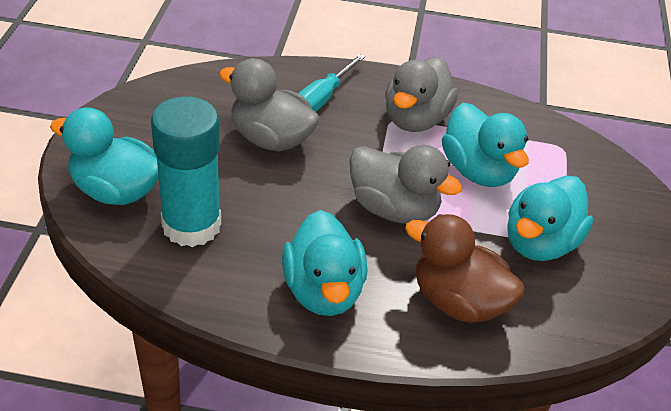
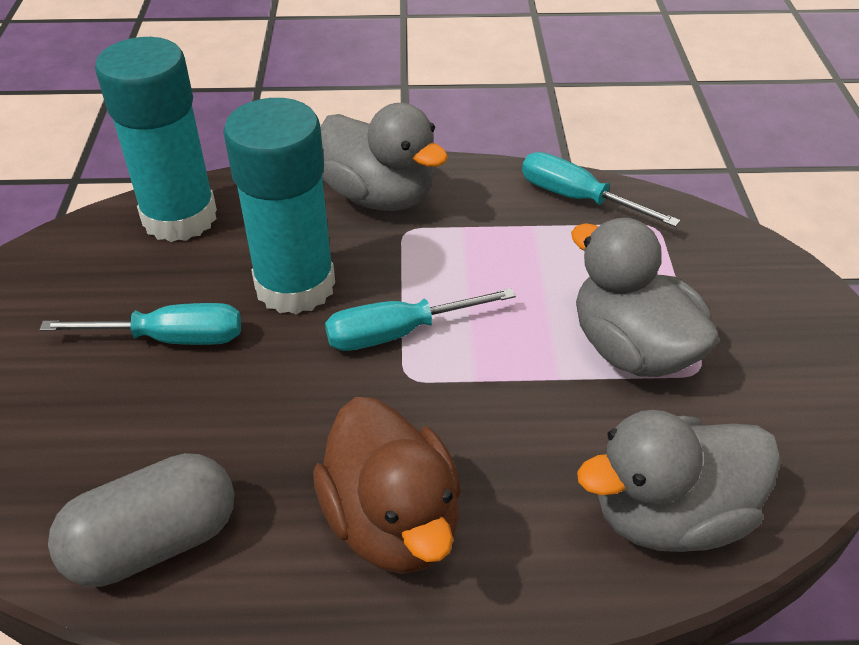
grey capsule: 0 -> 1
turquoise duck: 4 -> 0
turquoise glue stick: 1 -> 2
turquoise screwdriver: 1 -> 3

